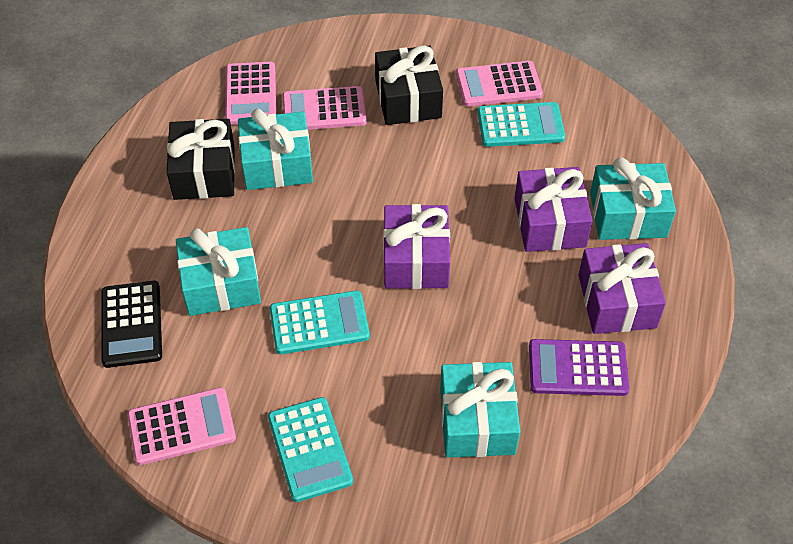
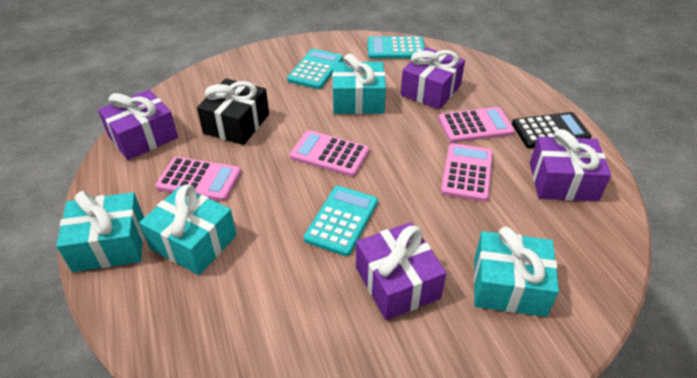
black gift: 2 -> 1
purple calculator: 1 -> 0
purple gift: 3 -> 4

